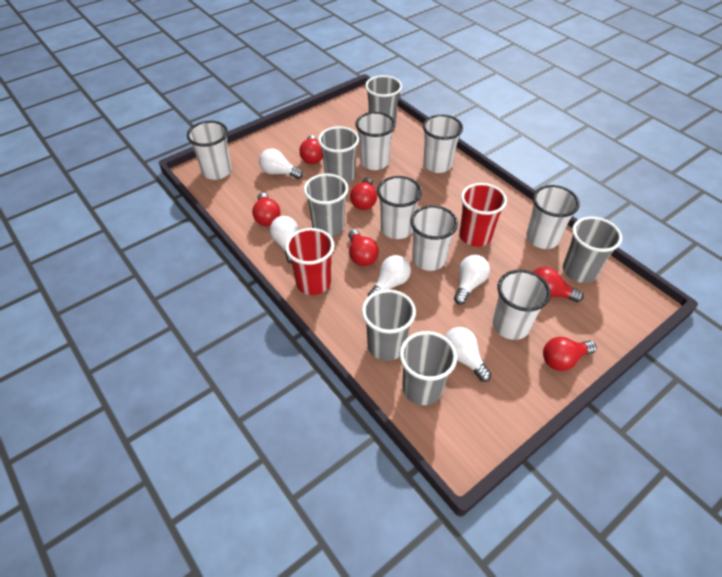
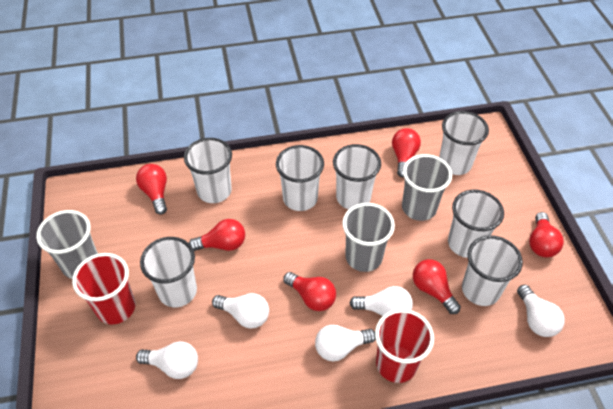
grey cup: 6 -> 3

